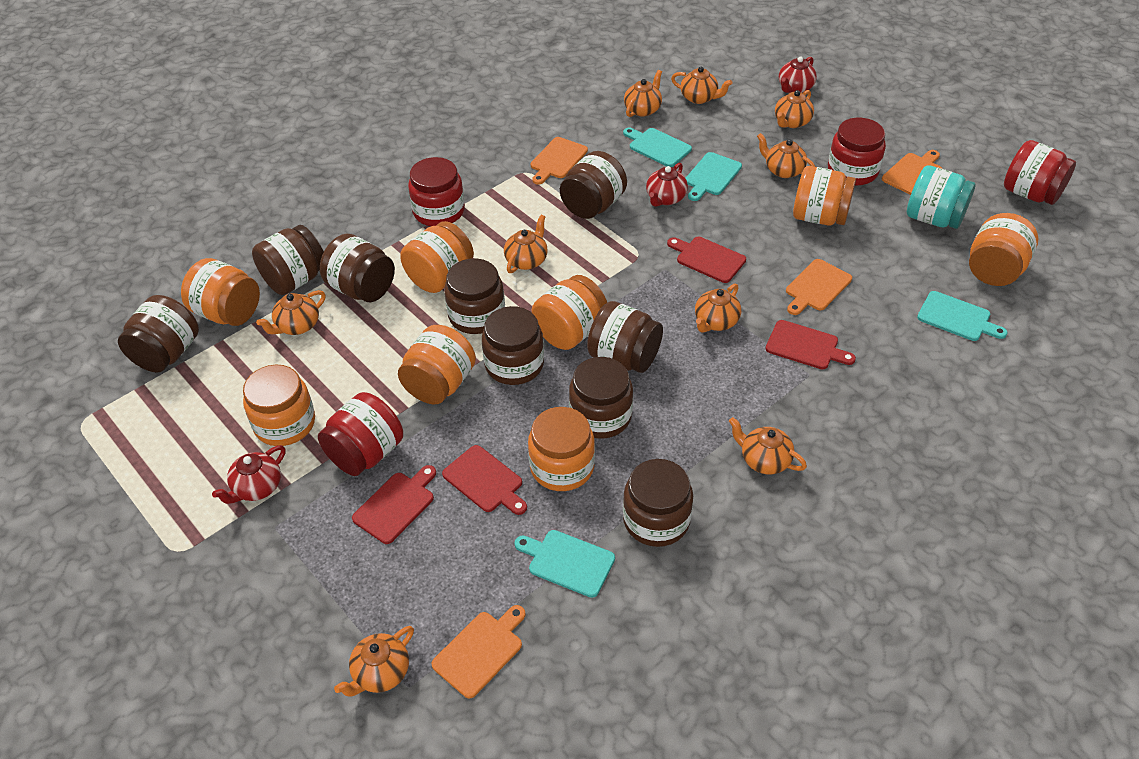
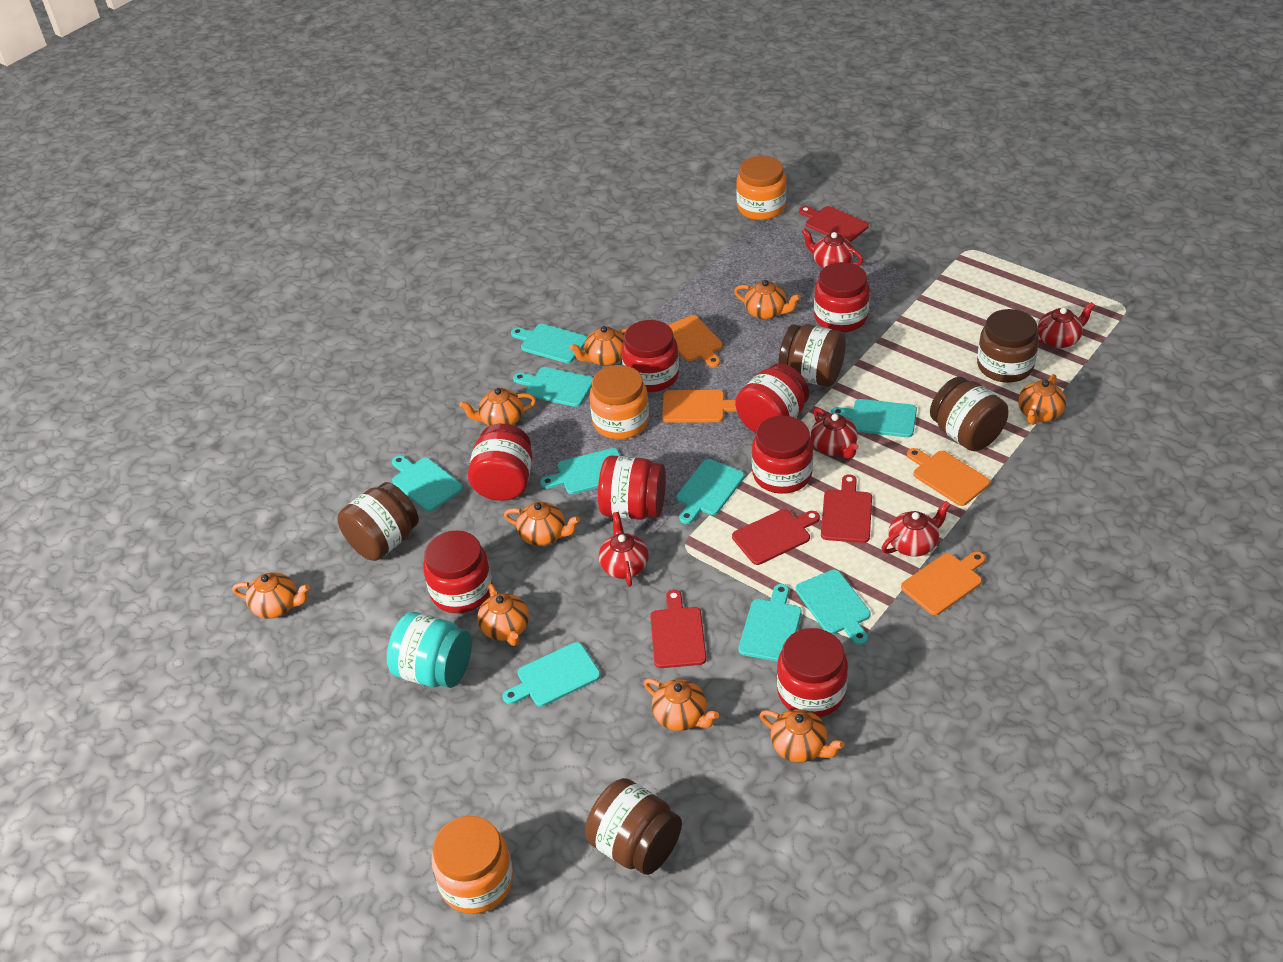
brown jar: 9 -> 5
orange jar: 8 -> 3
red jar: 4 -> 8
red teapot: 3 -> 5
turquoise cutting board: 4 -> 9

